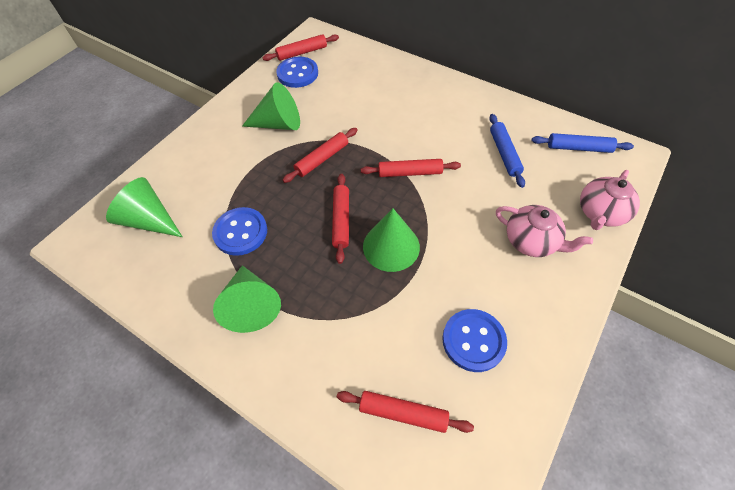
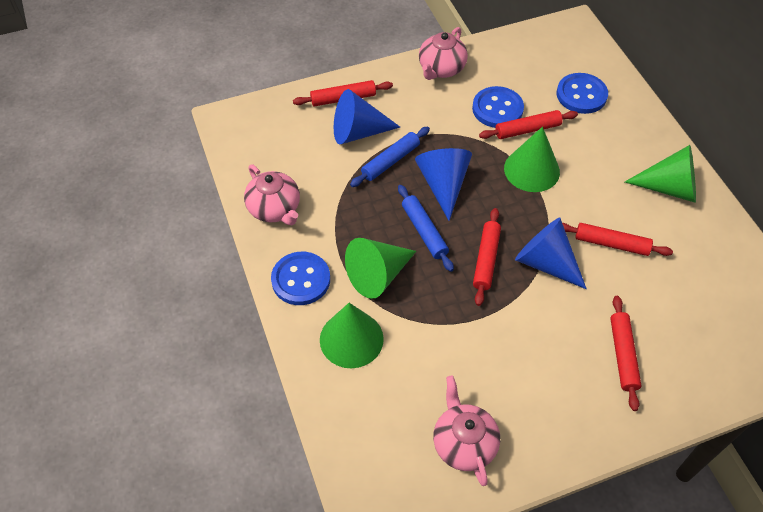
blue cone: 0 -> 3
pink teapot: 2 -> 3

